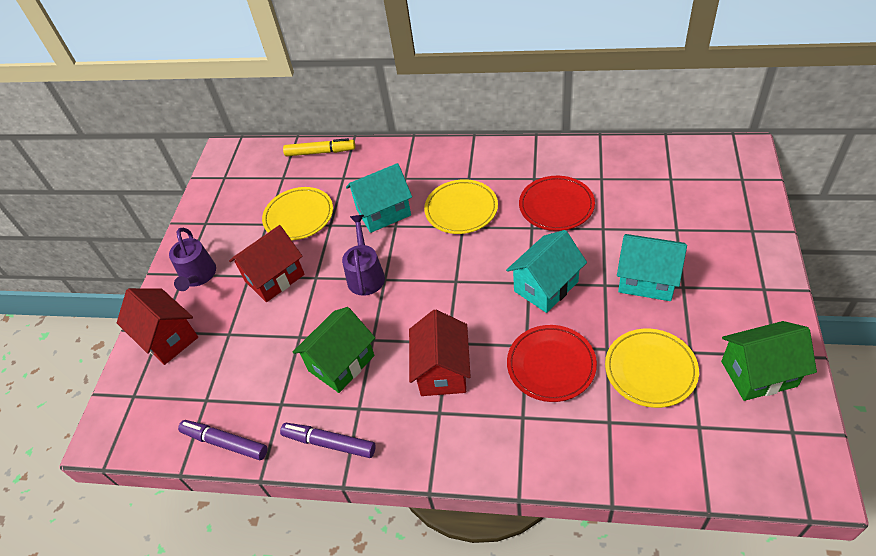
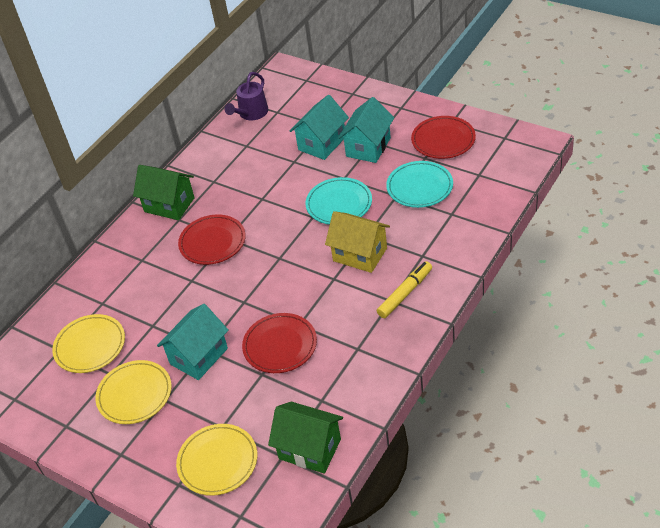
purple marker: 2 -> 0
purple watering can: 2 -> 1
red house: 3 -> 0
red plate: 2 -> 3
turquoise plate: 0 -> 2
yellow house: 0 -> 1

